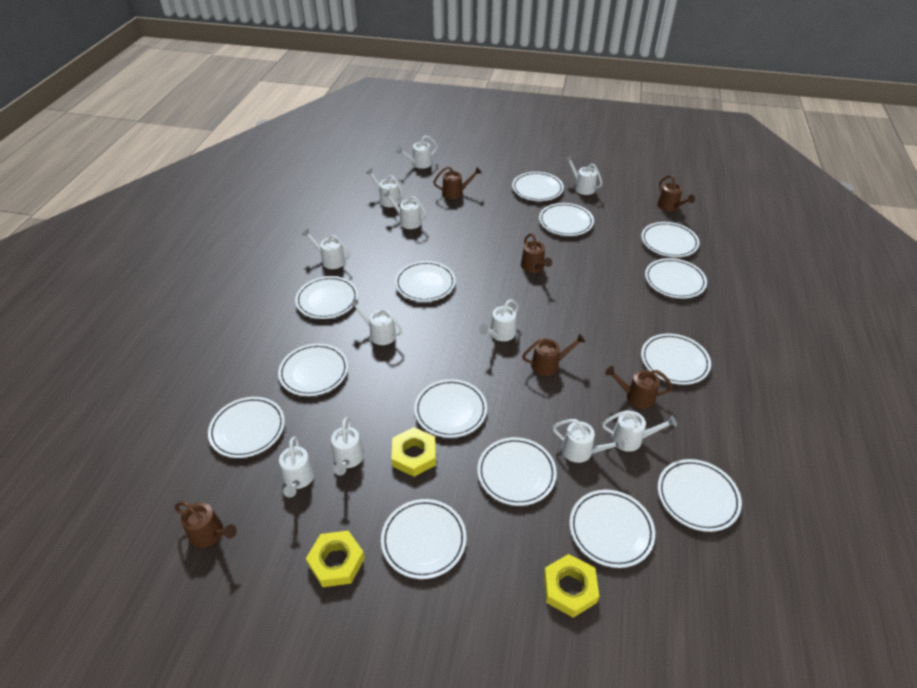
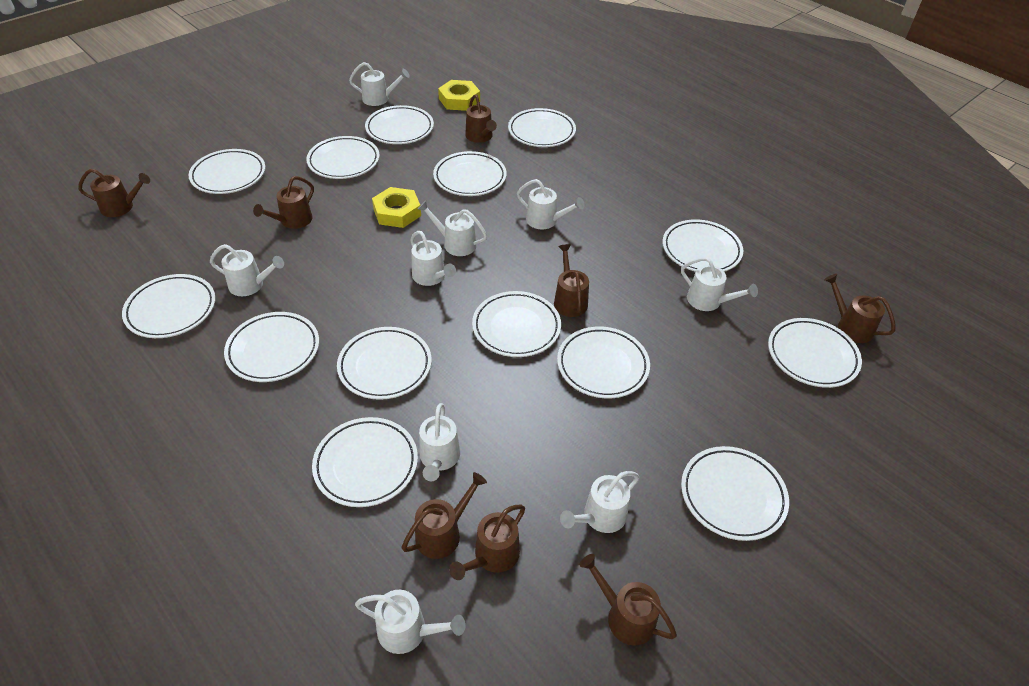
brown watering can: 6 -> 8
white watering can: 11 -> 9
yellow nut: 3 -> 2

